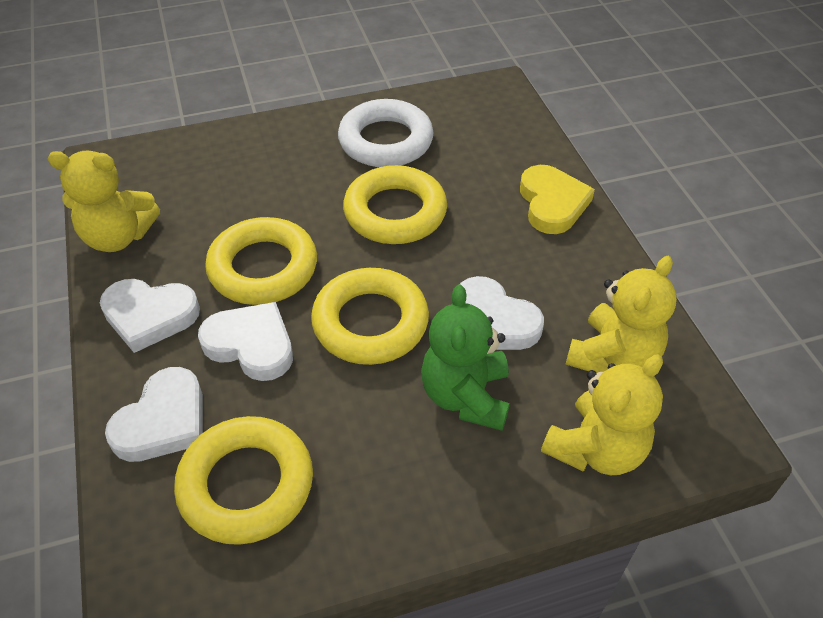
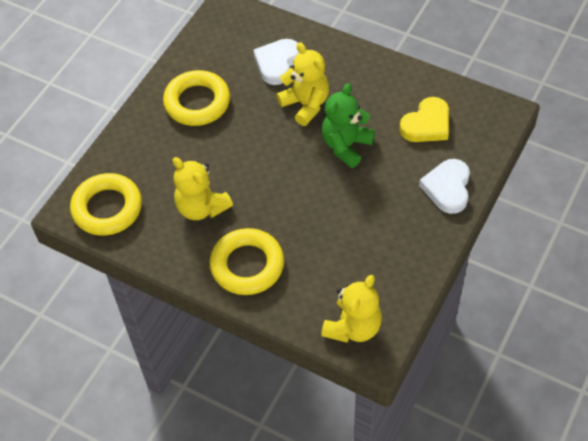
white heart: 4 -> 2
white ring: 1 -> 0
yellow ring: 4 -> 3

